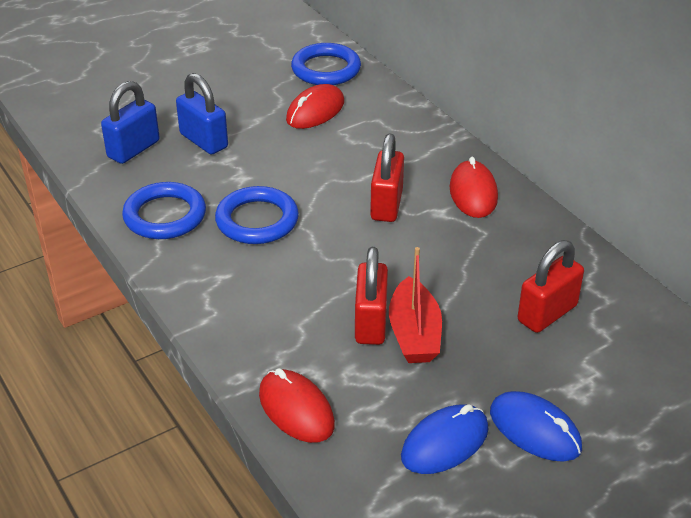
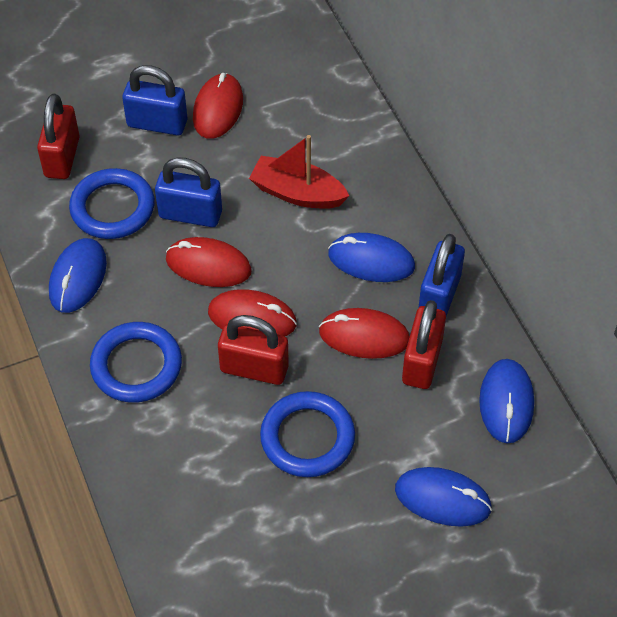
blue mouse: 2 -> 4
blue padlock: 2 -> 3
red mouse: 3 -> 4

